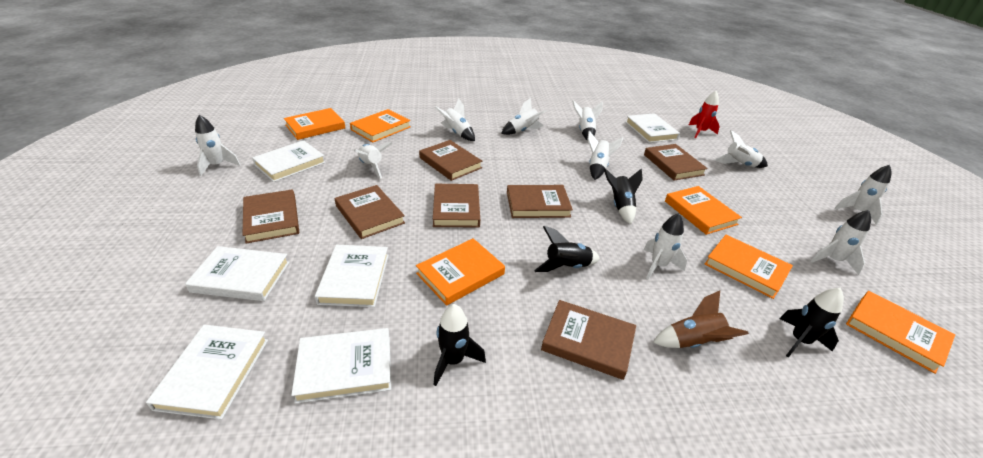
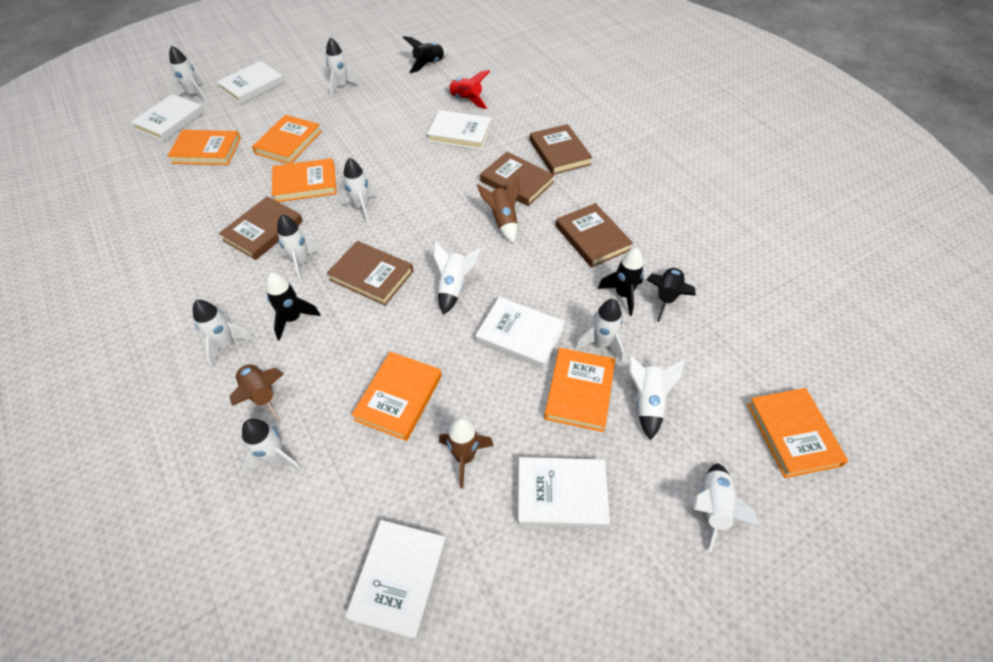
brown book: 7 -> 5
brown rocket: 1 -> 3

